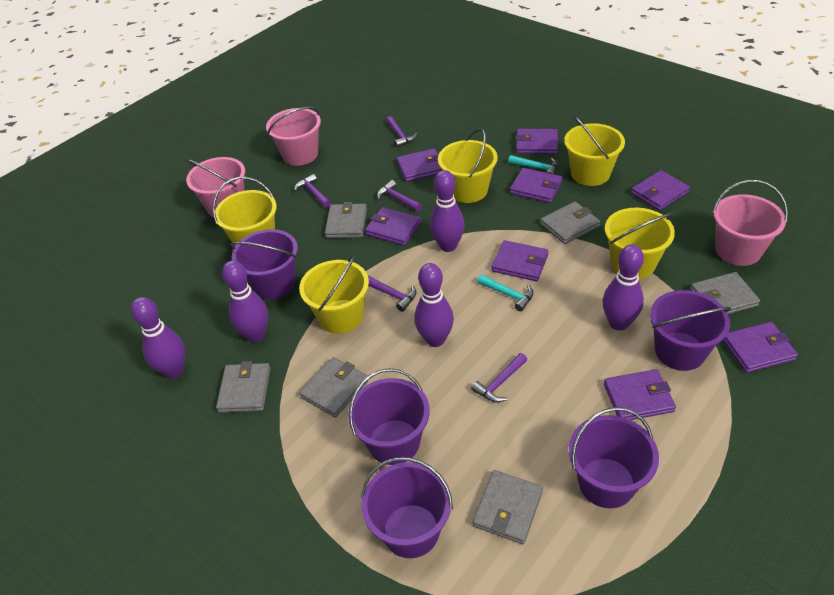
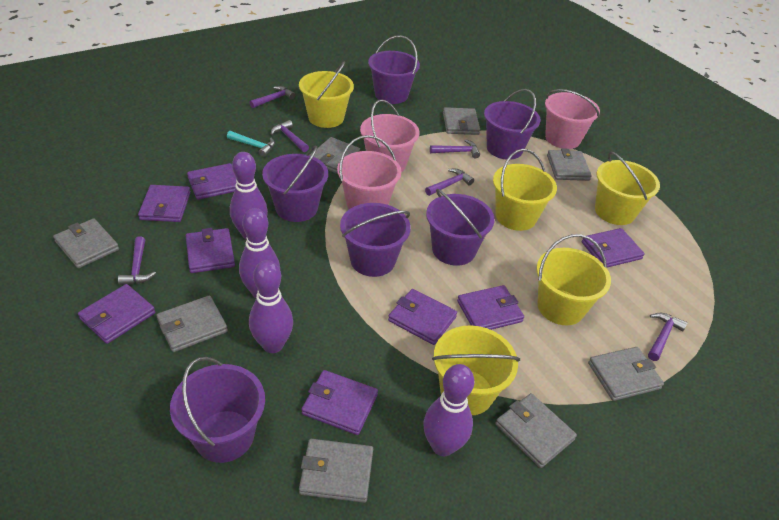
grey wallet: 6 -> 8
purple bowling pin: 5 -> 4
purple bucket: 5 -> 6
purple hammer: 5 -> 6
turquoise hammer: 2 -> 1

